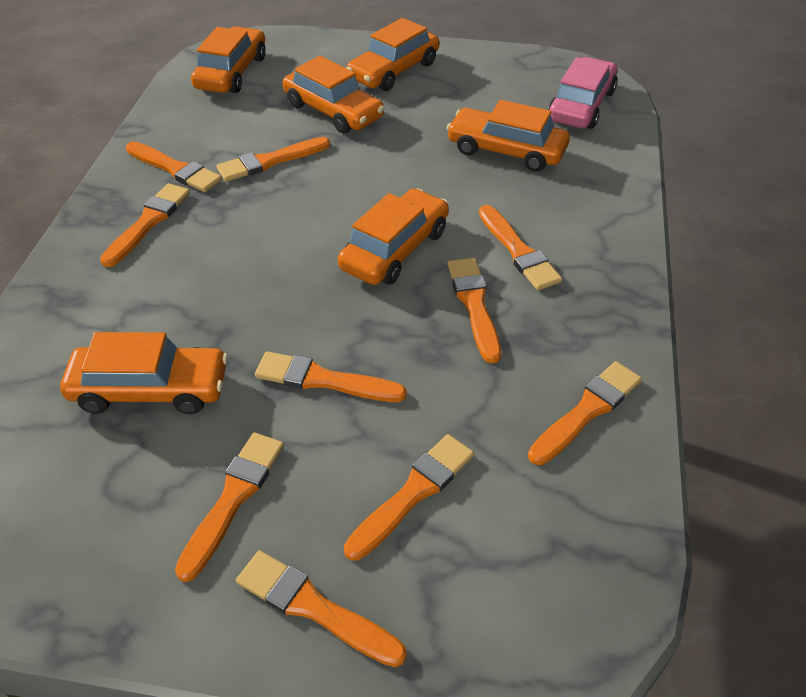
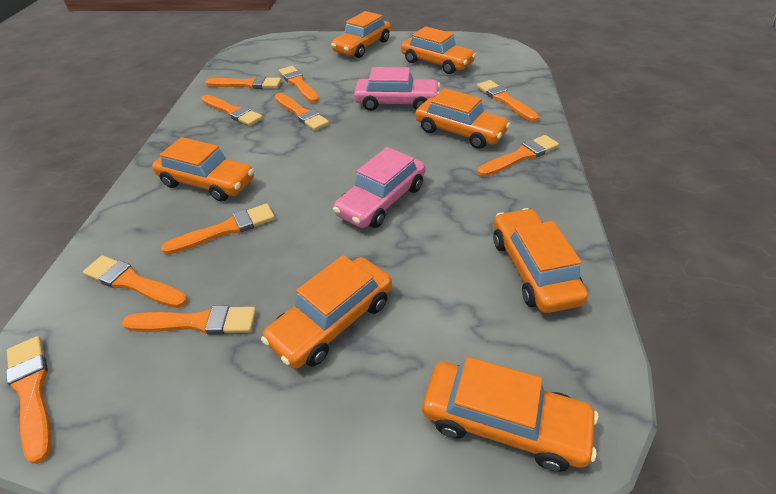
orange car: 6 -> 7
pink car: 1 -> 2

